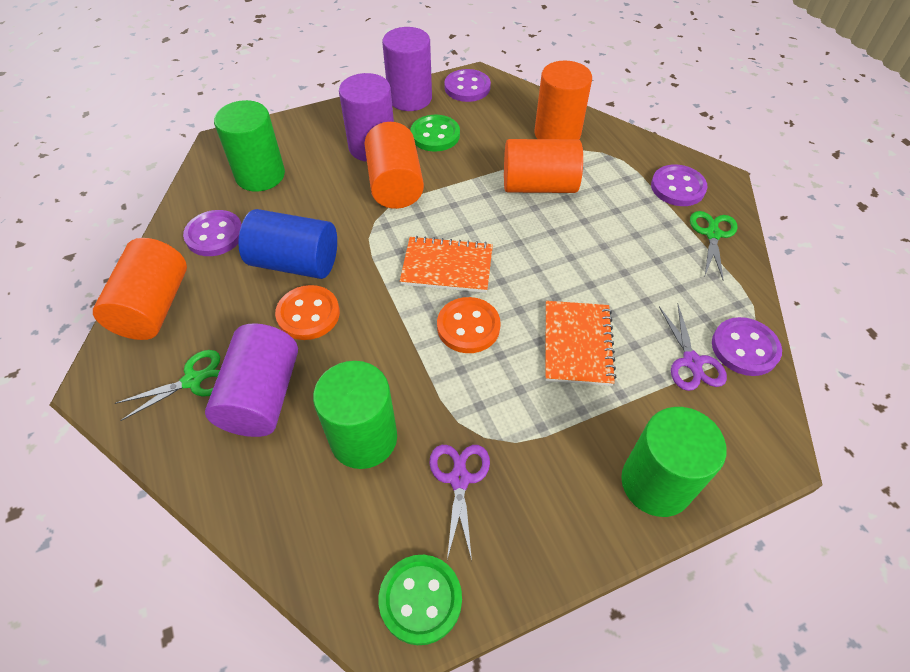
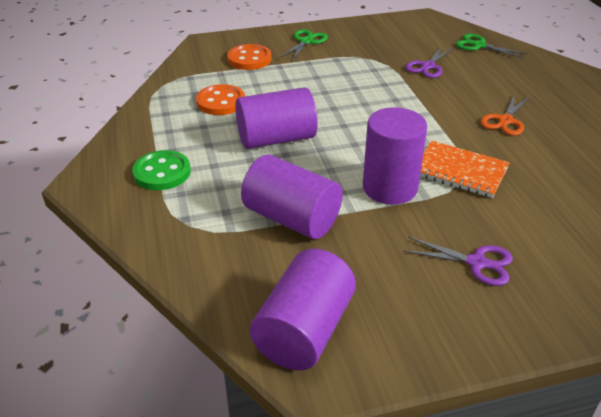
blue cylinder: 1 -> 0
green button: 2 -> 1
green cylinder: 3 -> 0
orange cylinder: 4 -> 0
orange notebook: 2 -> 1
orange scissors: 0 -> 1
purple button: 4 -> 0
purple cylinder: 3 -> 4

